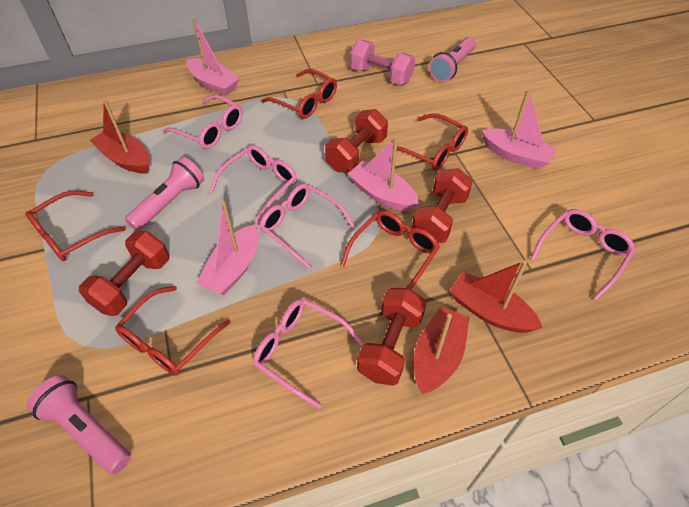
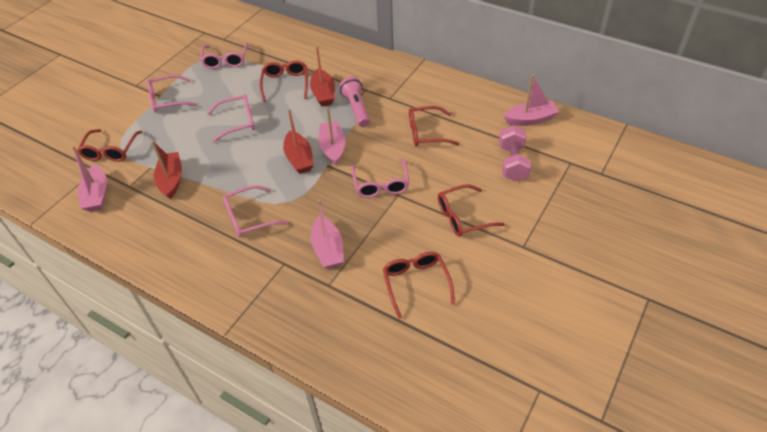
pink flashlight: 3 -> 1
red dumbbell: 4 -> 0

